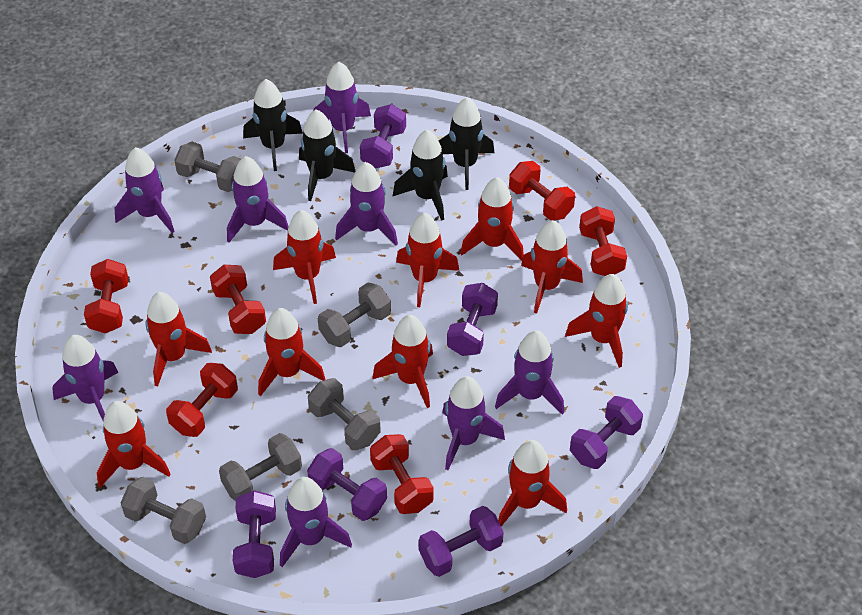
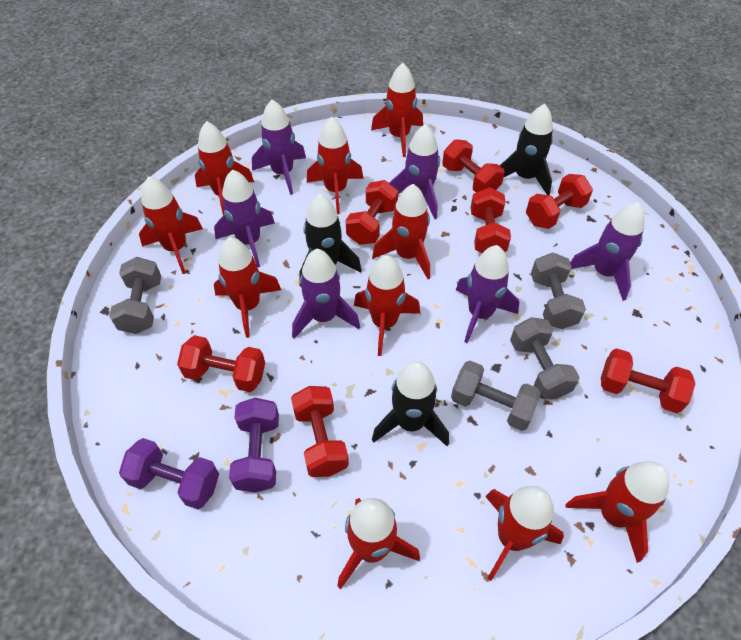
black rocket: 4 -> 3
grey dumbbell: 5 -> 4
purple dumbbell: 6 -> 2
purple rocket: 8 -> 6
red dumbbell: 6 -> 7

